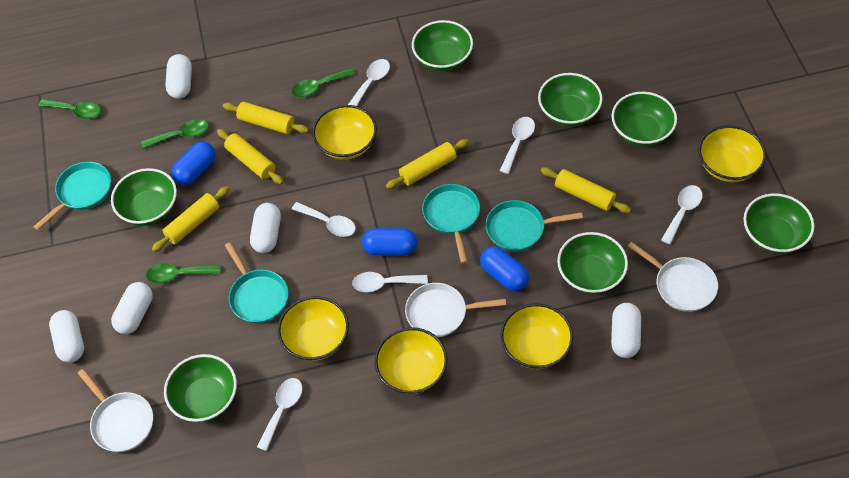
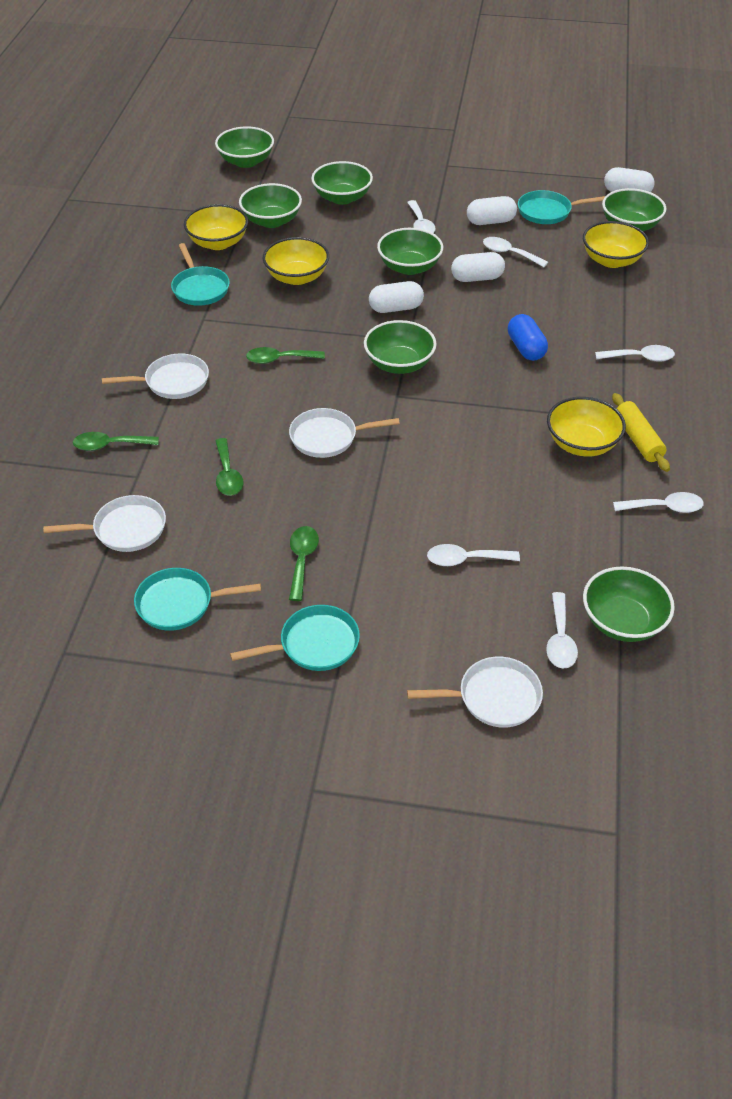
blue capsule: 3 -> 1
white capsule: 5 -> 4
white pan: 3 -> 4
yellow bowl: 5 -> 4
yellow rolling pin: 5 -> 1

